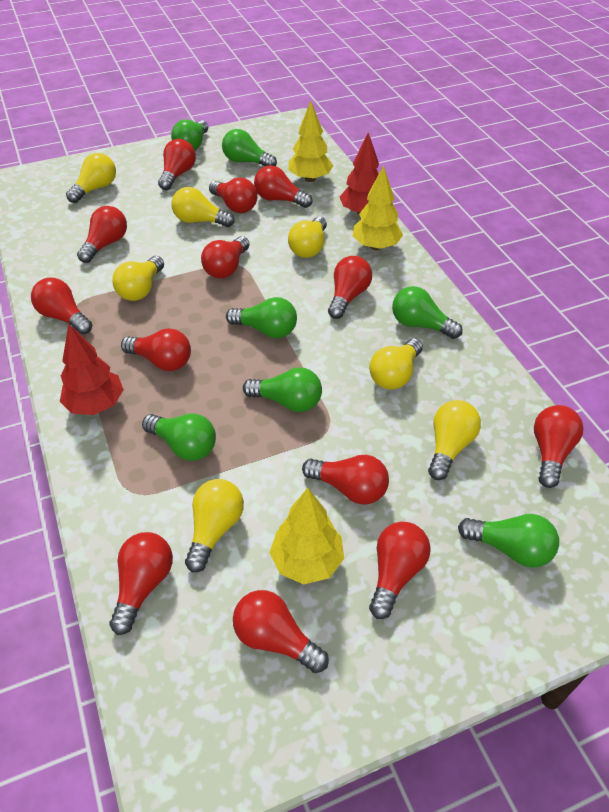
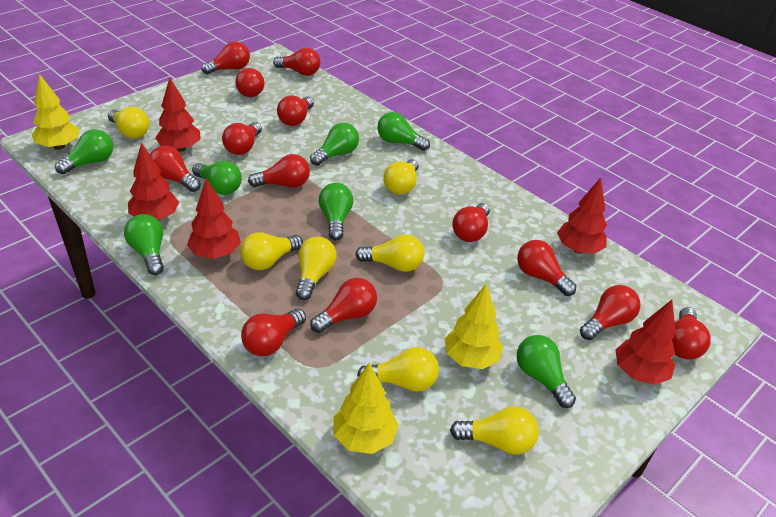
red tree: 2 -> 5

